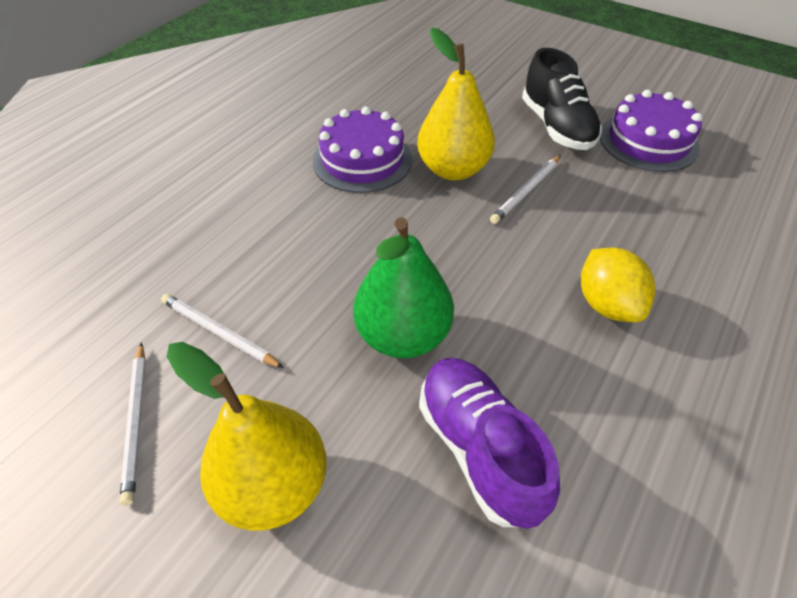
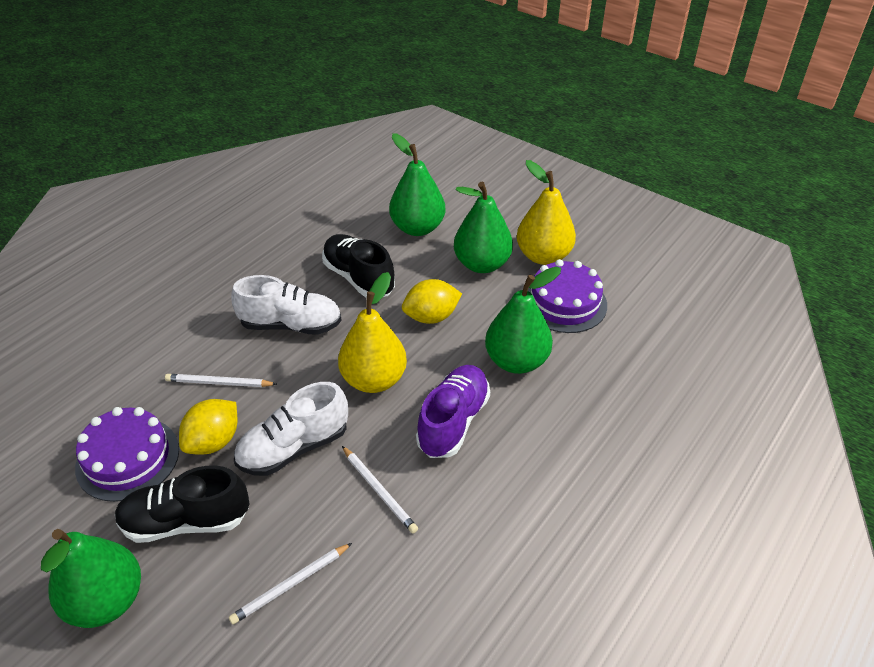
black shoe: 1 -> 2
green pear: 1 -> 4
white shoe: 0 -> 2
yellow lemon: 1 -> 2

